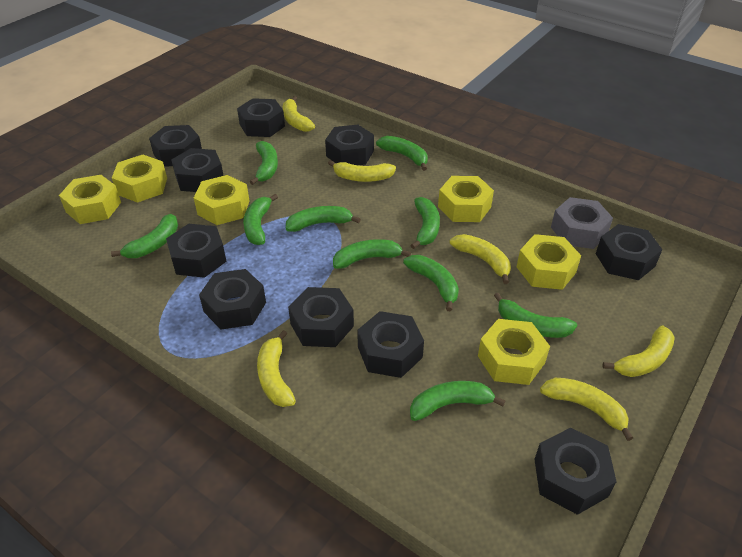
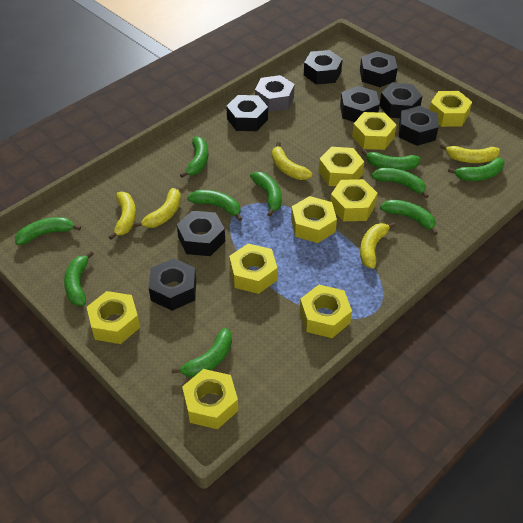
black nut: 10 -> 8
yellow banana: 6 -> 5
yellow nut: 6 -> 9

